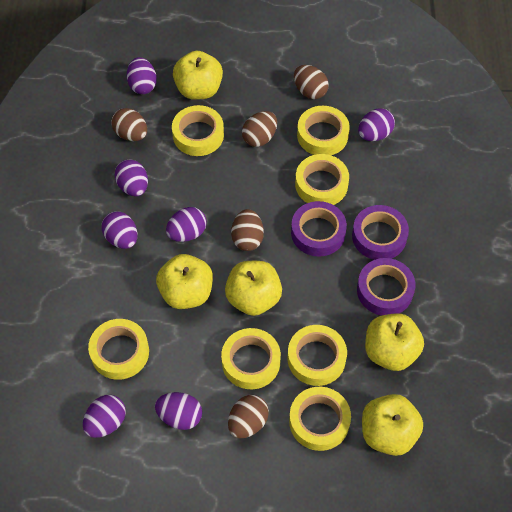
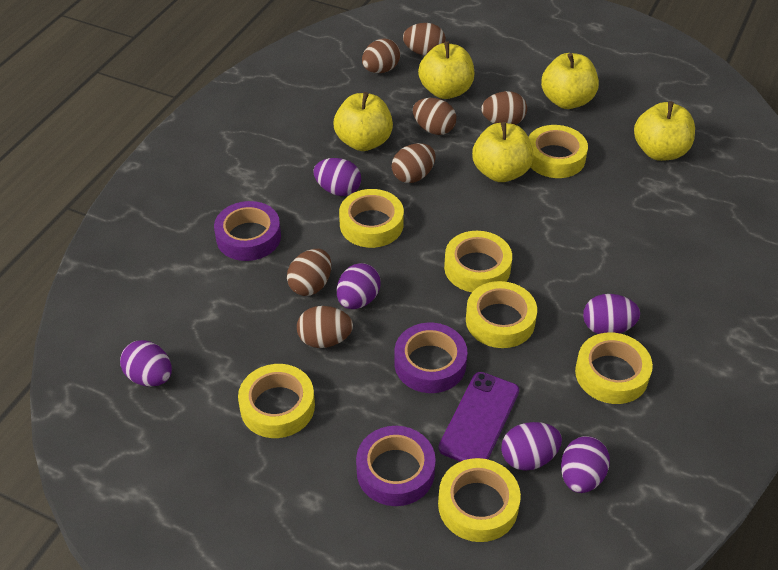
brown egg: 5 -> 7
purple egg: 7 -> 6
purple phone: 0 -> 1

